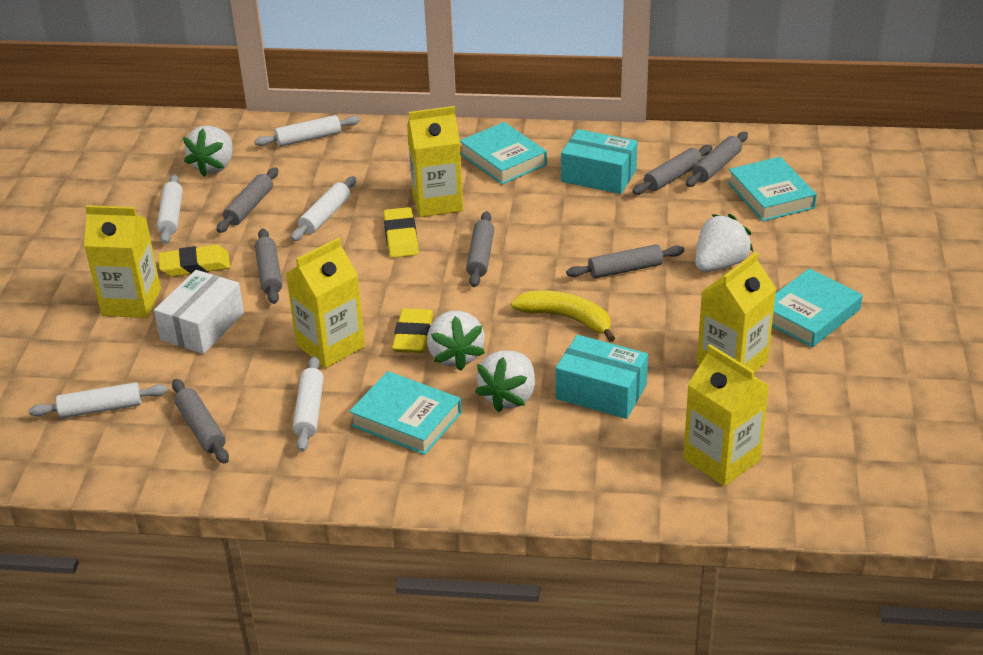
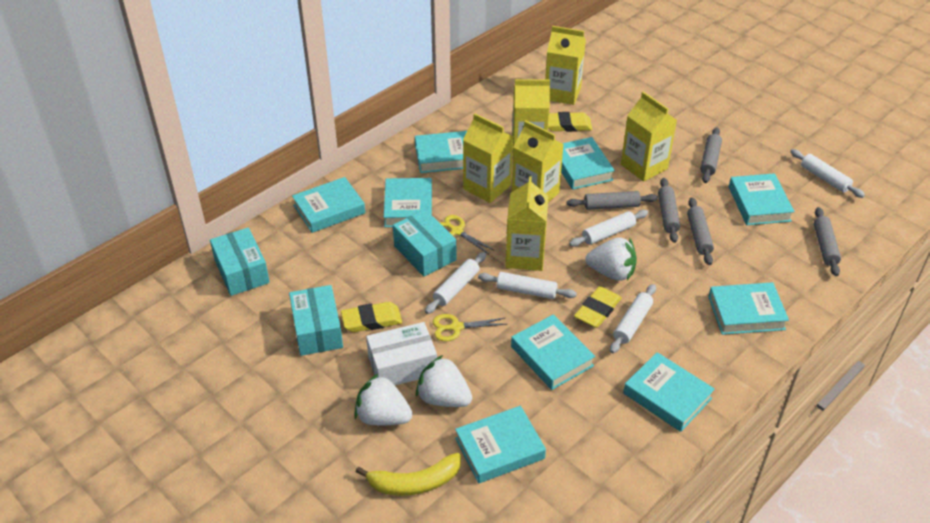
grey rolling pin: 7 -> 5
turquoise book: 4 -> 9
turquoise box: 2 -> 3
white strawberry: 4 -> 3
yellow carton: 5 -> 6
yellow scissors: 0 -> 2

